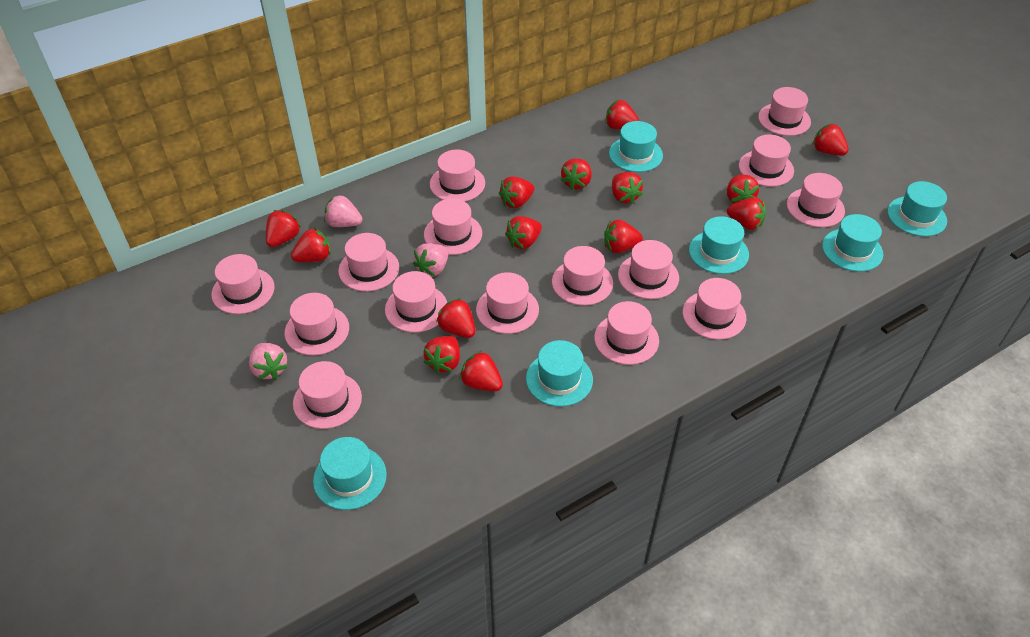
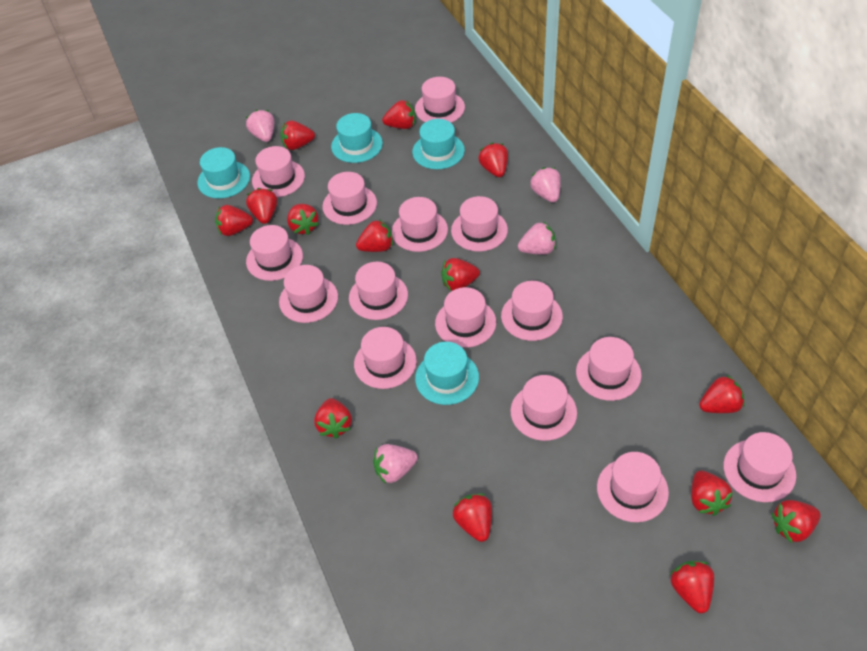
pink strawberry: 3 -> 4
turquoise hat: 6 -> 4

